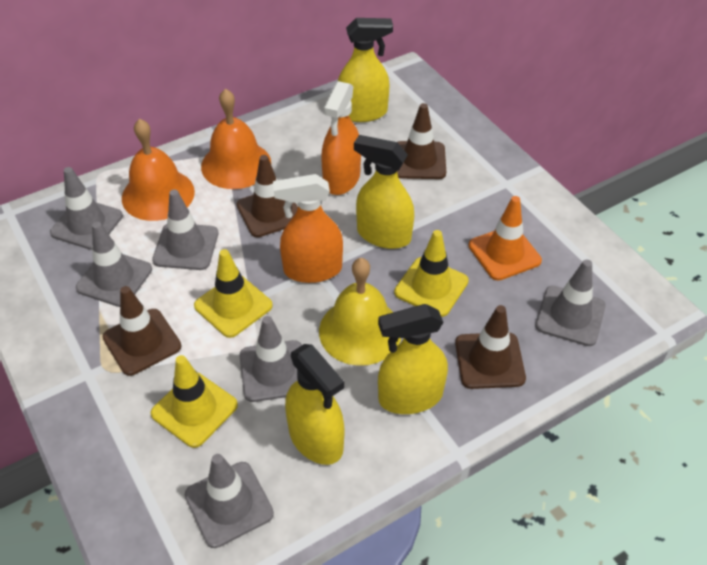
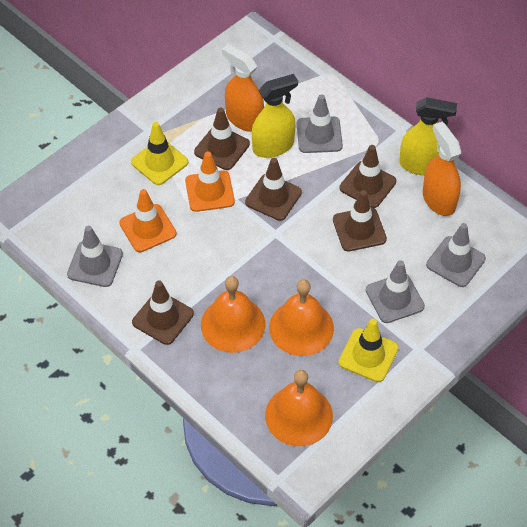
brown traffic cone: 4 -> 5
grey traffic cone: 6 -> 4
orange bell: 2 -> 3
orange traffic cone: 1 -> 2
yellow bell: 1 -> 0
yellow spray bottle: 4 -> 2
yellow traffic cone: 3 -> 2

